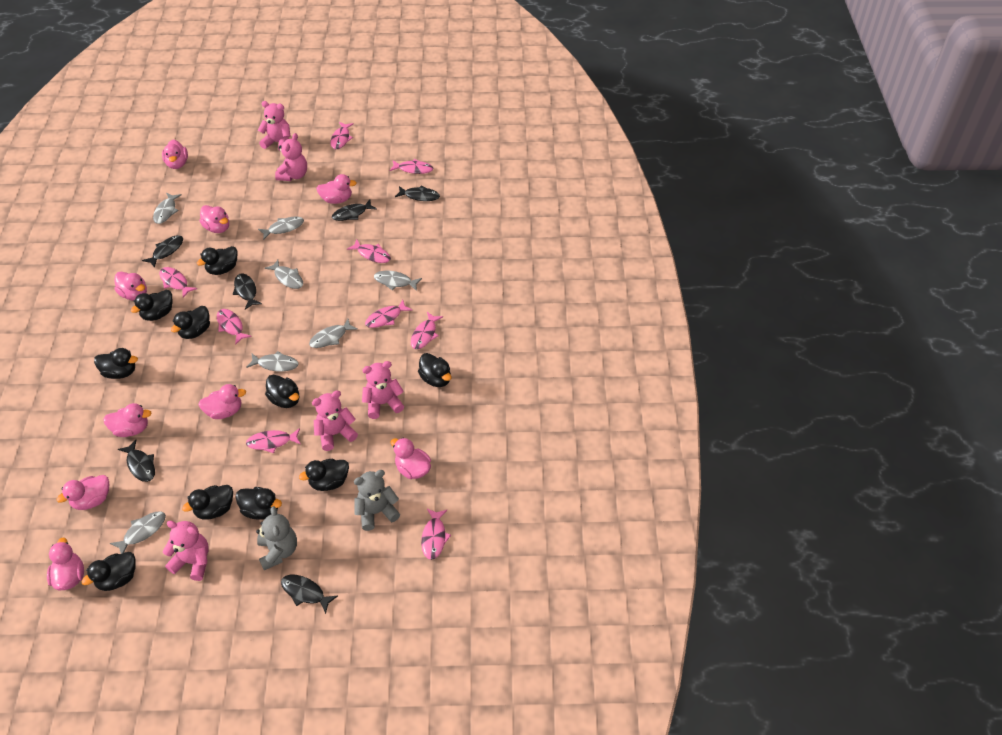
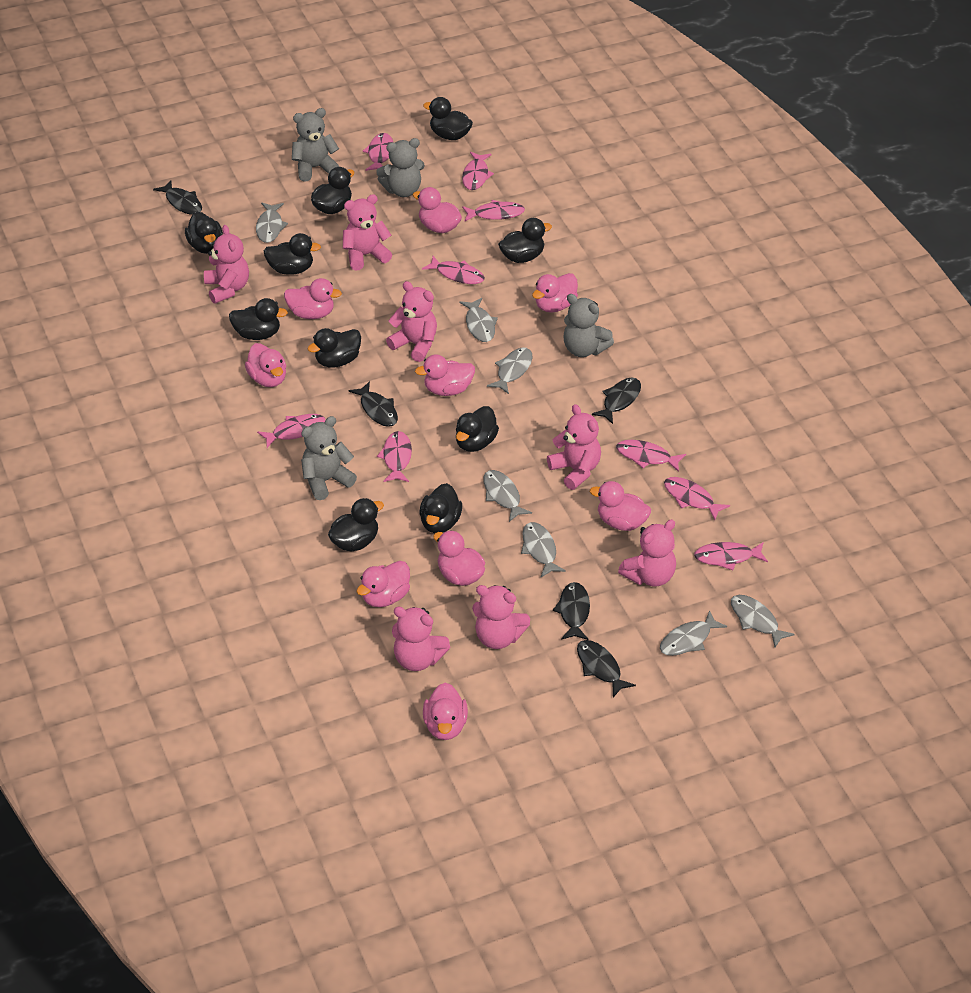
black fish: 6 -> 5
grey teddy bear: 2 -> 4
pink teddy bear: 5 -> 7

